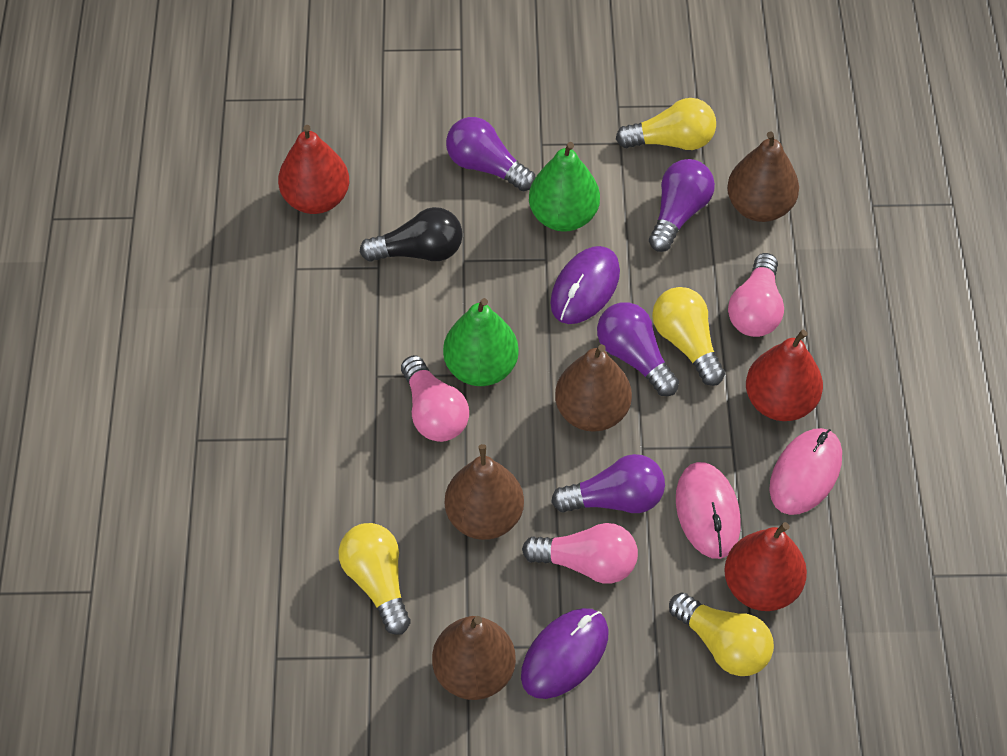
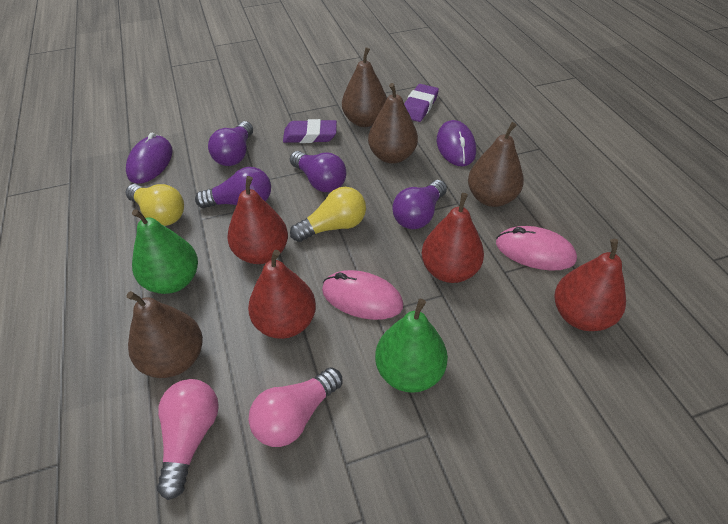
black light bulb: 1 -> 0
pink light bulb: 3 -> 2
purple eraser: 0 -> 2
red pear: 3 -> 4
yellow light bulb: 4 -> 2

